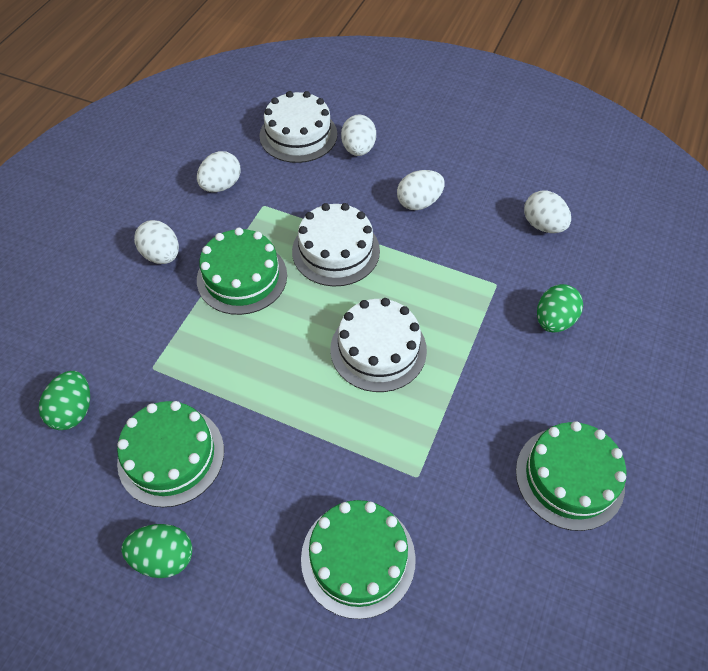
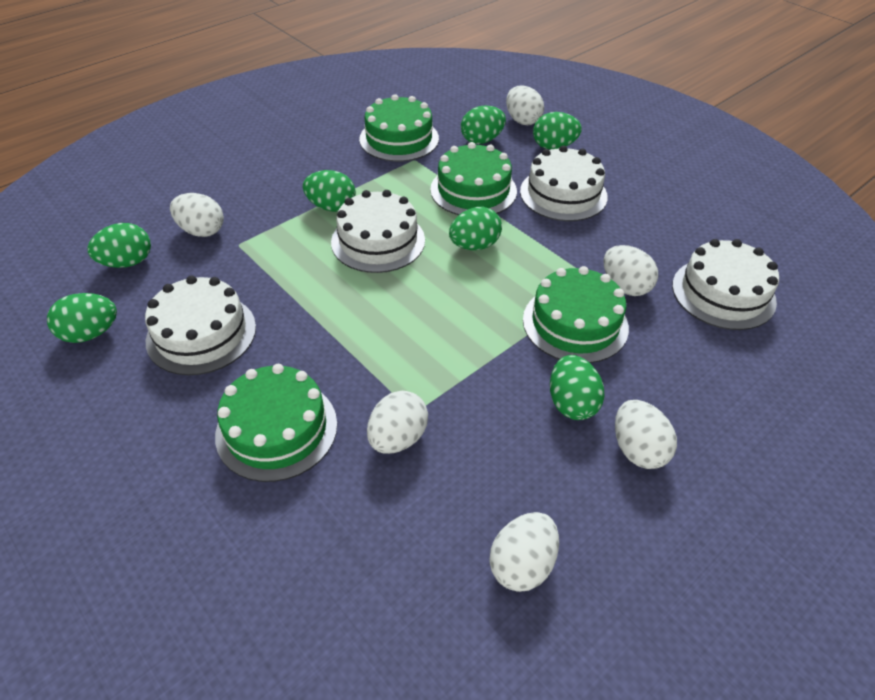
green egg: 3 -> 7
white cake: 3 -> 4
white egg: 5 -> 6

